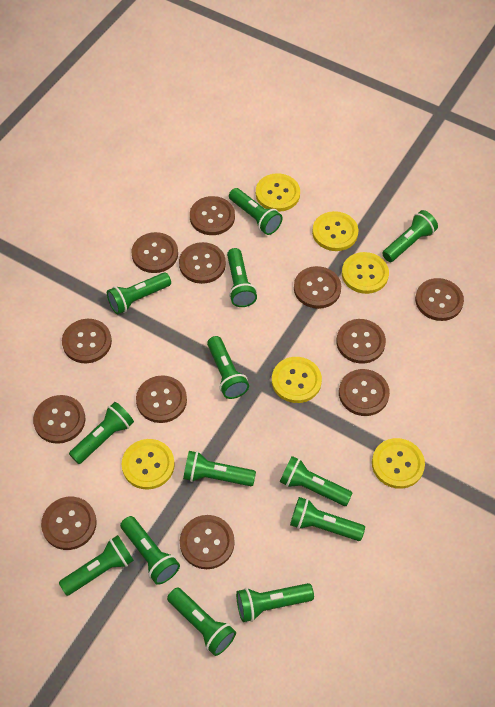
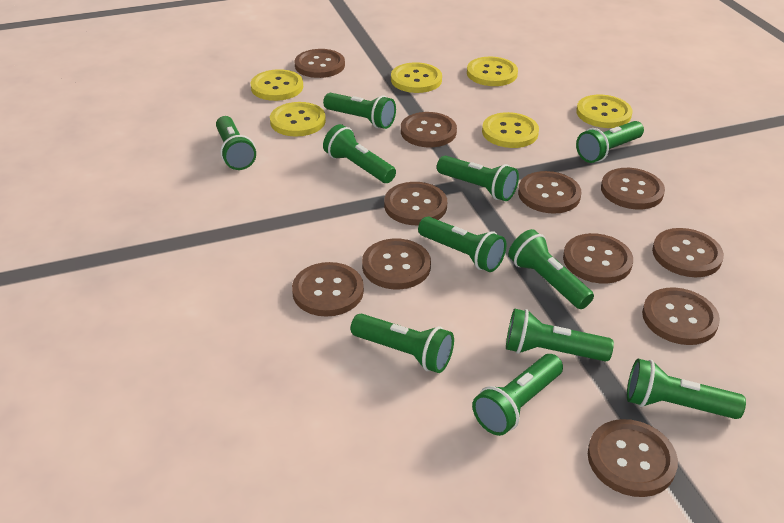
brown button: 12 -> 11
green flashlight: 13 -> 11

